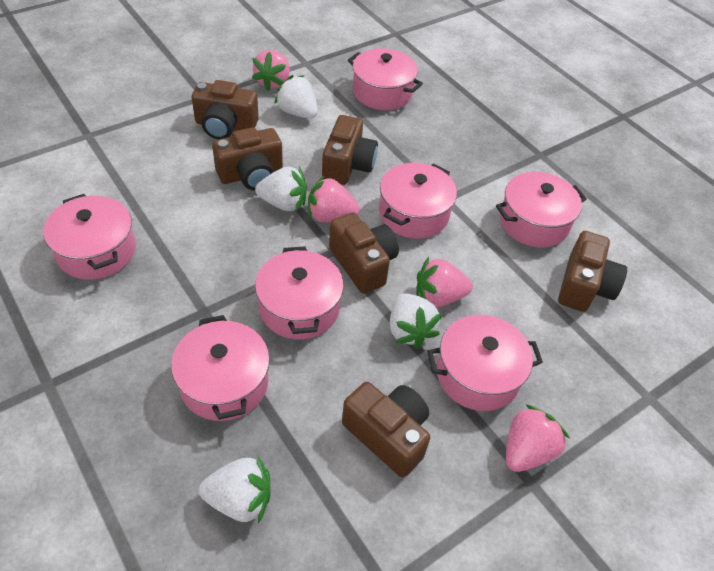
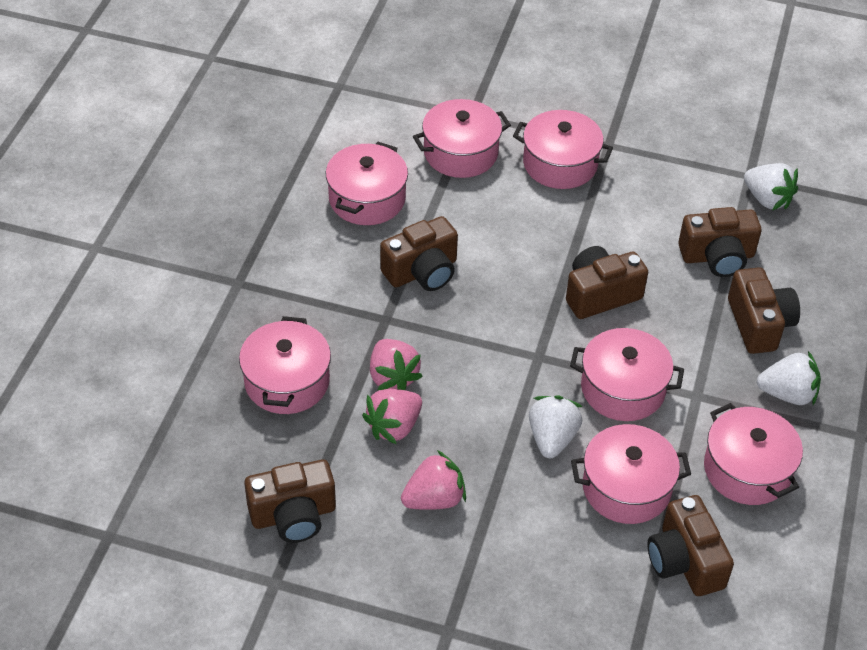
pink strawberry: 4 -> 3
white strawberry: 4 -> 3

